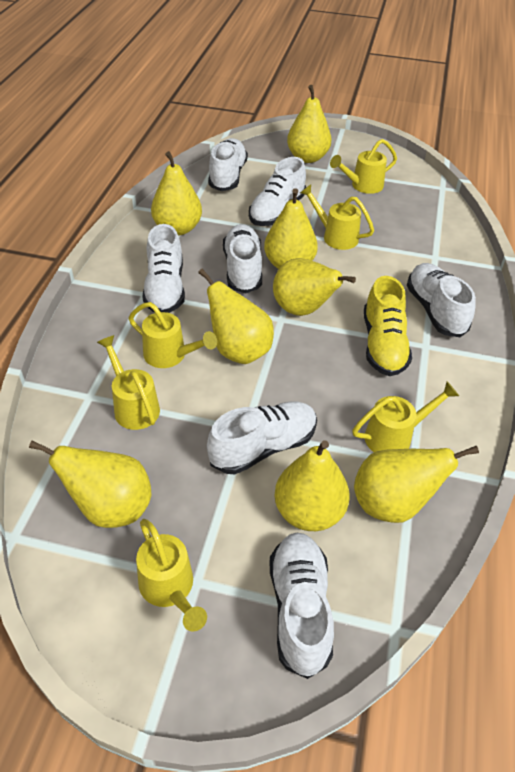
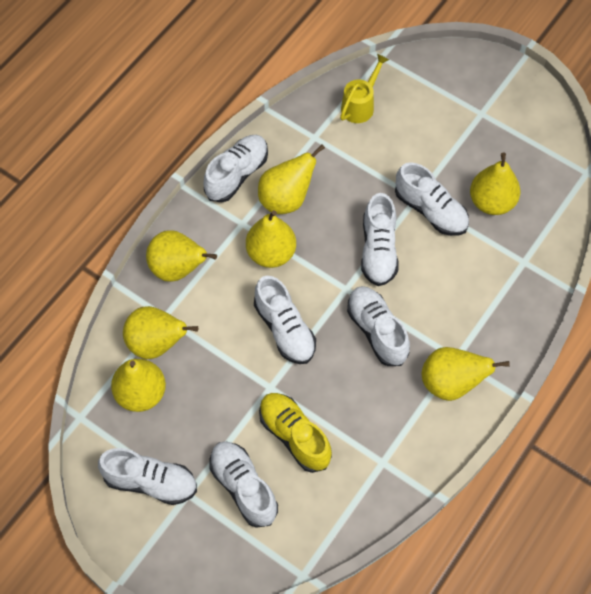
yellow pear: 8 -> 7
yellow watering can: 6 -> 1

